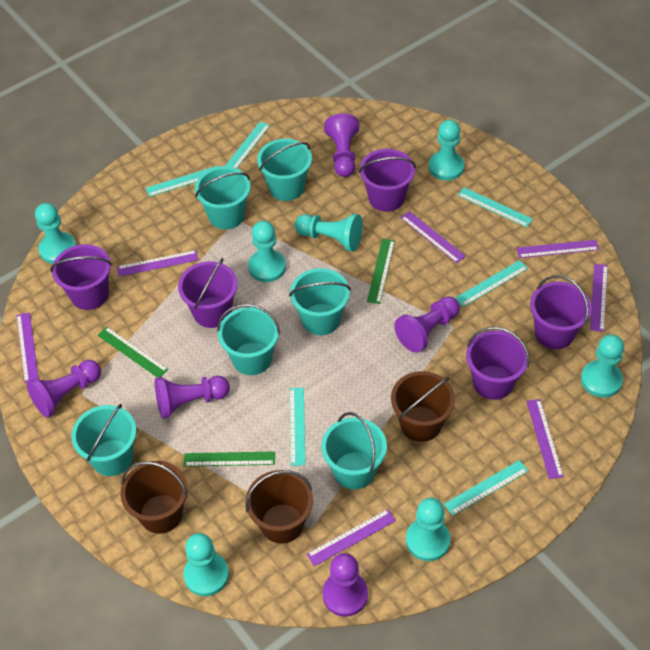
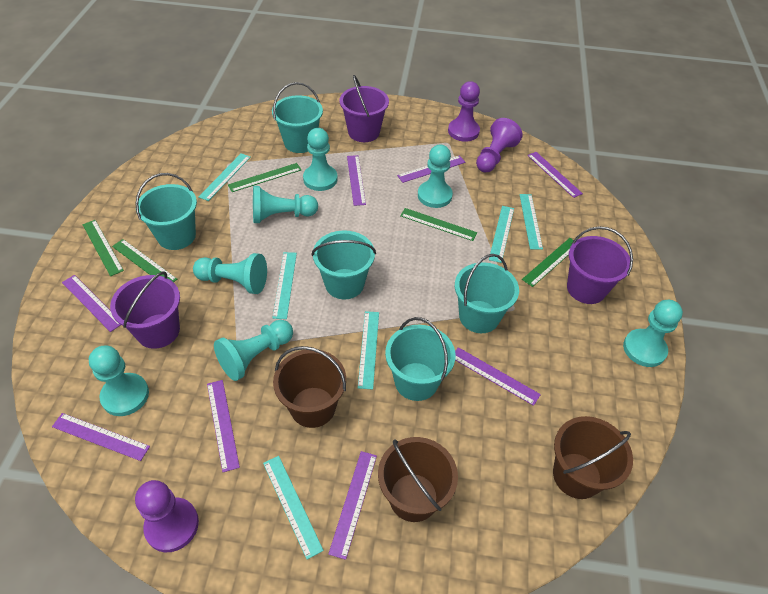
green ruler: 3 -> 5
purple bucket: 5 -> 3
purple pawn: 5 -> 3
purple ruler: 7 -> 8
turquoise bucket: 6 -> 5

